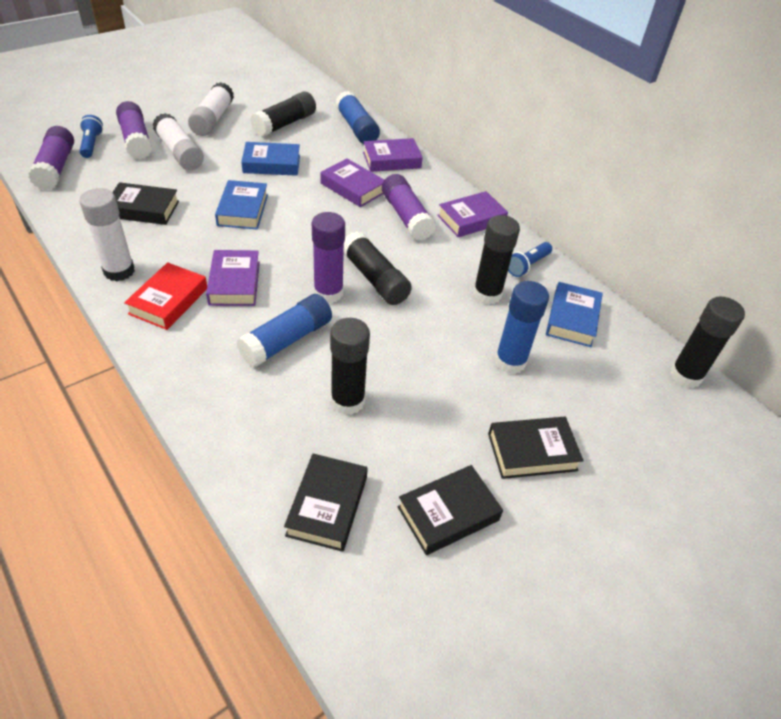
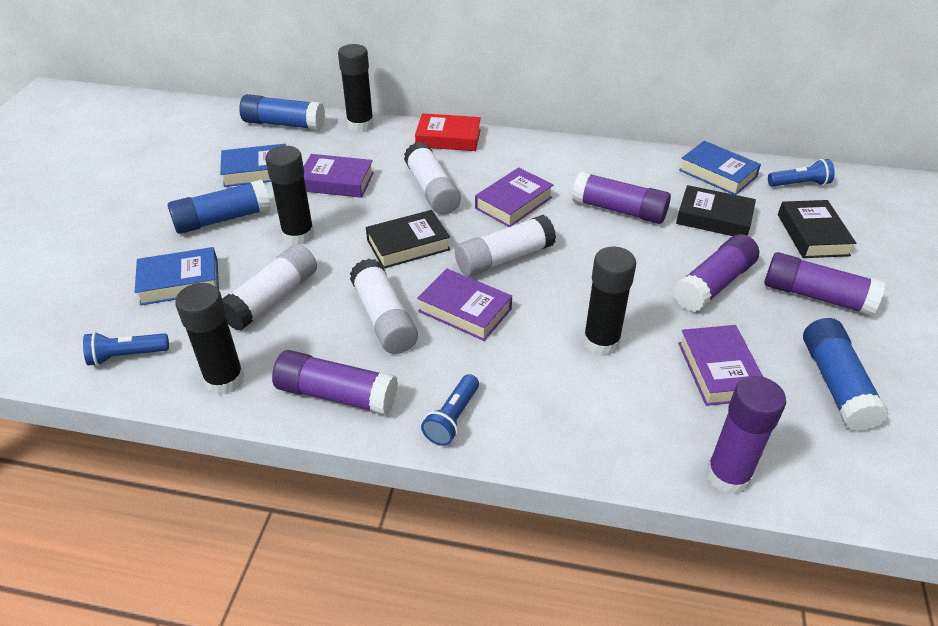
black book: 4 -> 3
black glue stick: 5 -> 4
blue flashlight: 2 -> 3
purple glue stick: 4 -> 5
white glue stick: 3 -> 4

